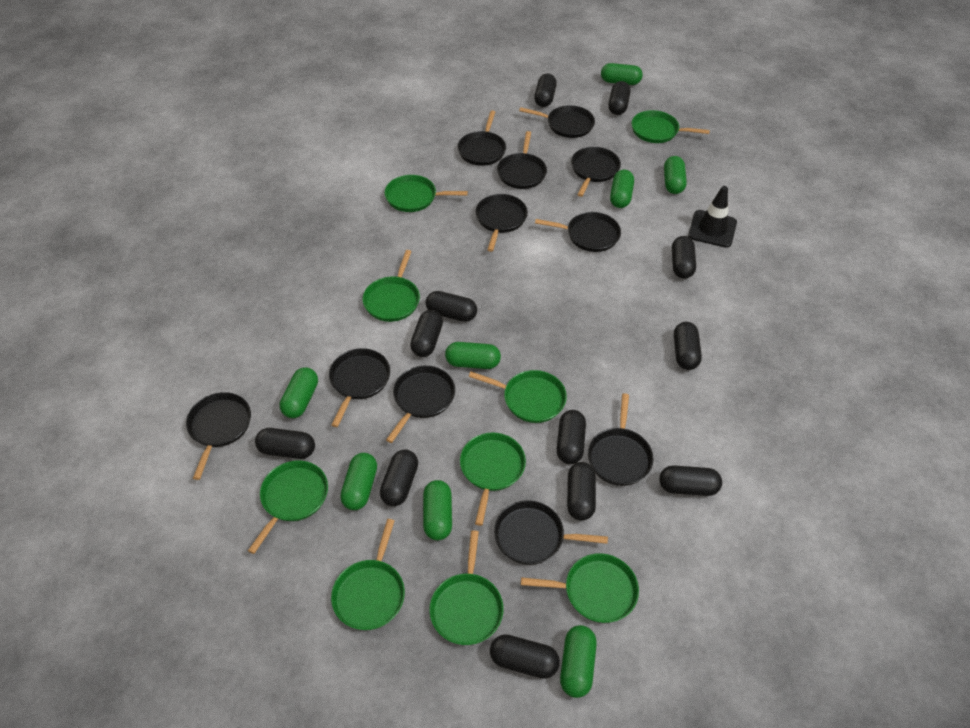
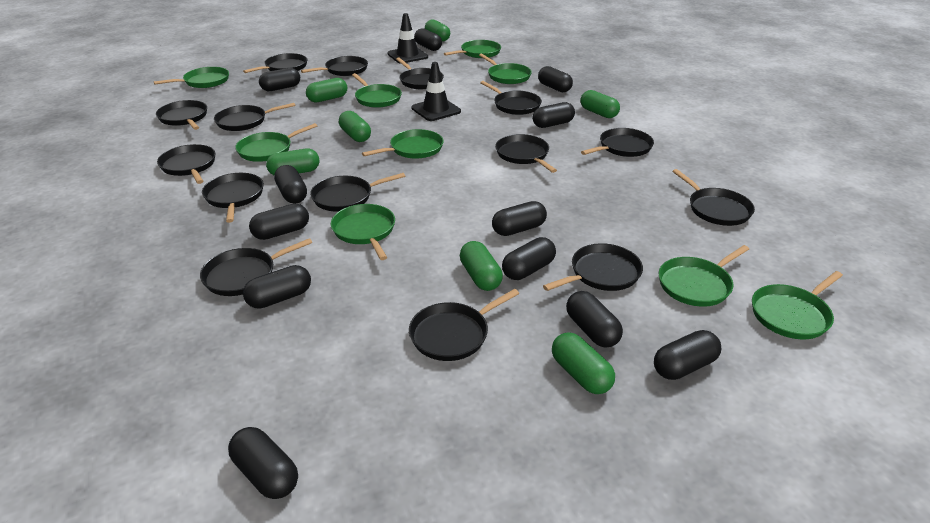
black pan: 11 -> 15
black traffic cone: 1 -> 2
green capsule: 8 -> 7

